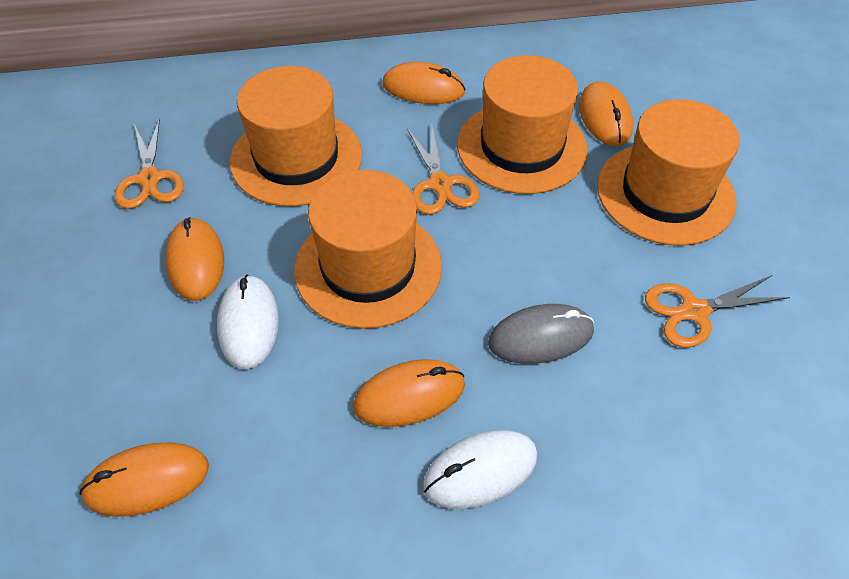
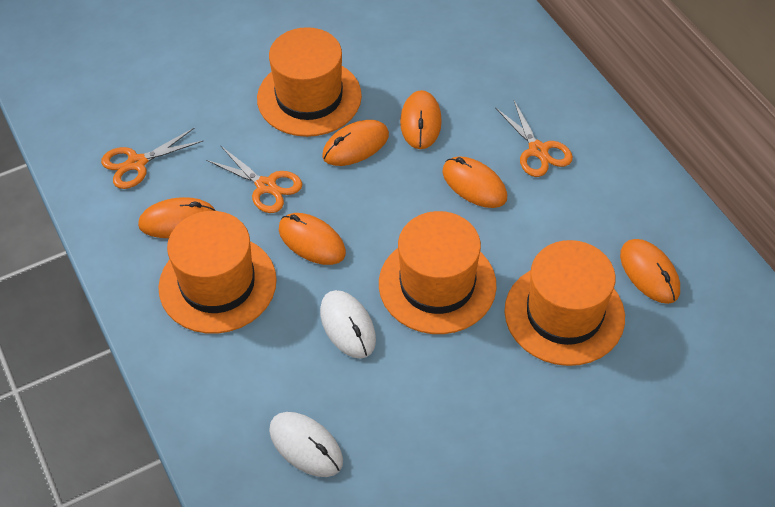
grey mouse: 1 -> 0
orange mouse: 5 -> 6

